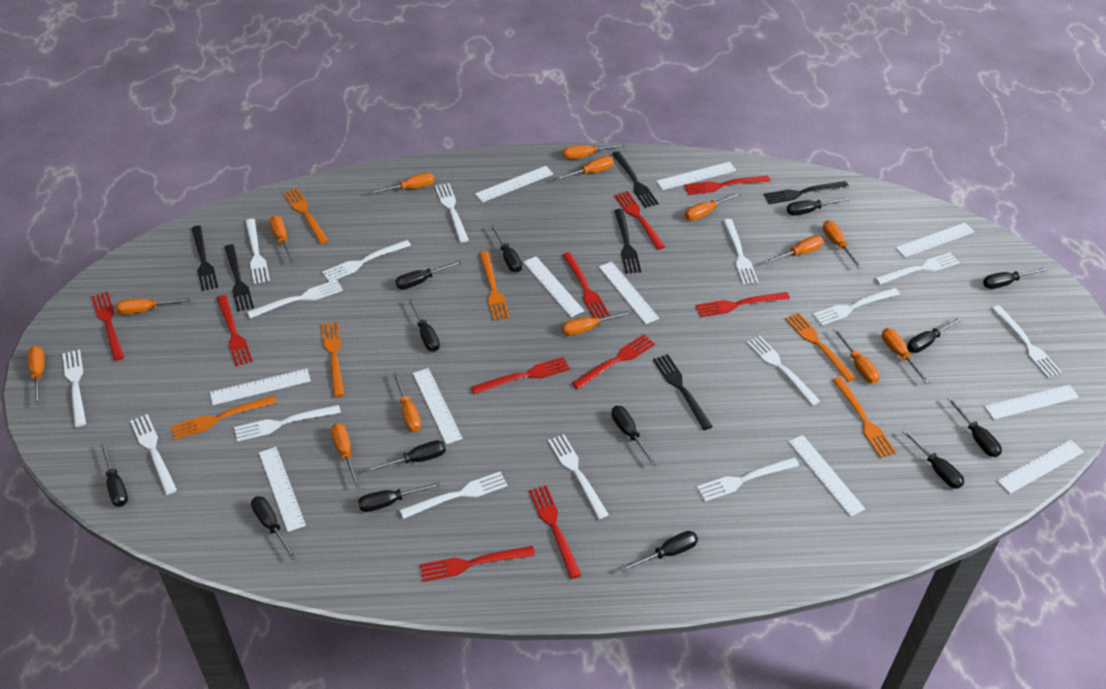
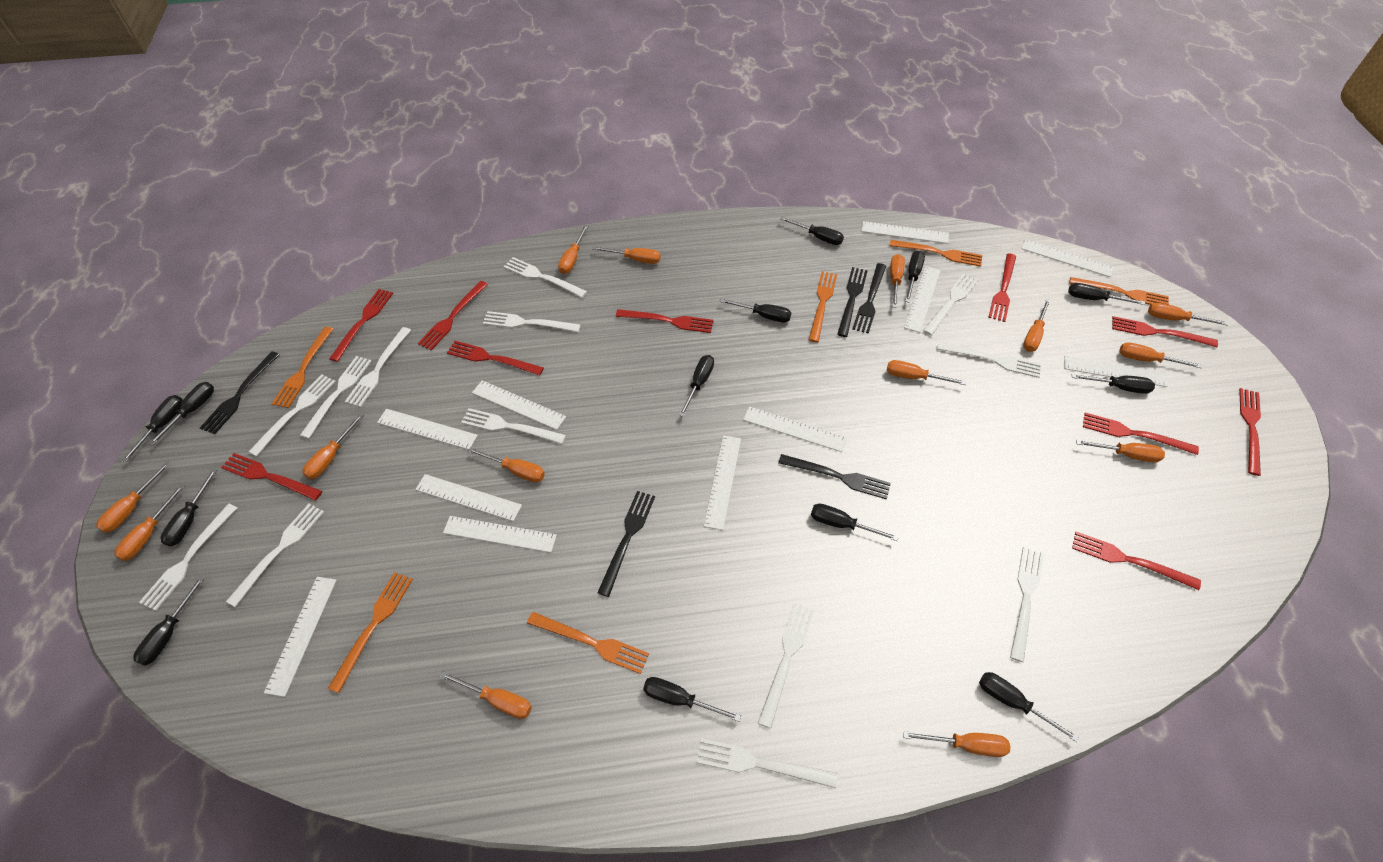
black fork: 6 -> 5
black screwdriver: 14 -> 13
white fork: 15 -> 13

